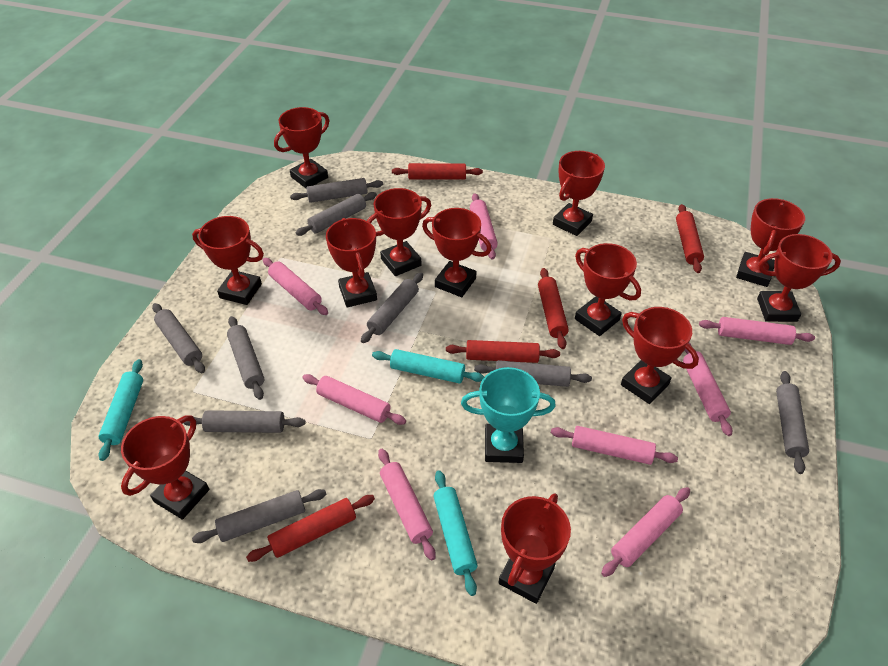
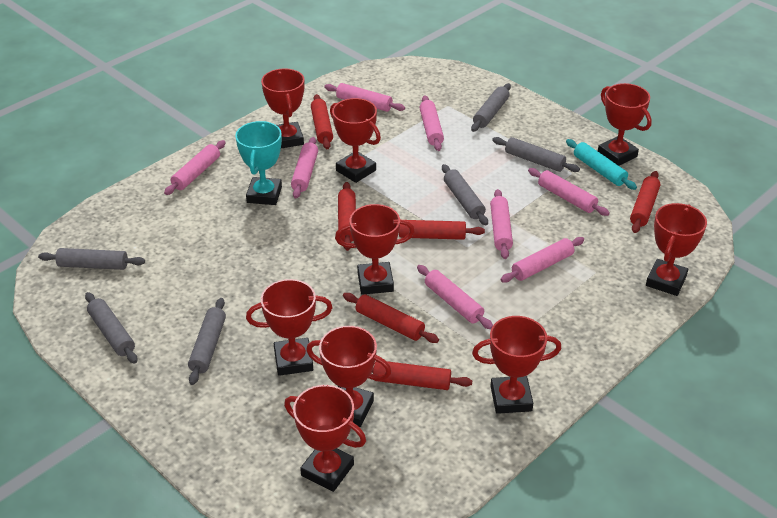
grey rolling pin: 9 -> 6
red rolling pin: 5 -> 6
red trophy: 12 -> 9
turquoise rolling pin: 3 -> 1

